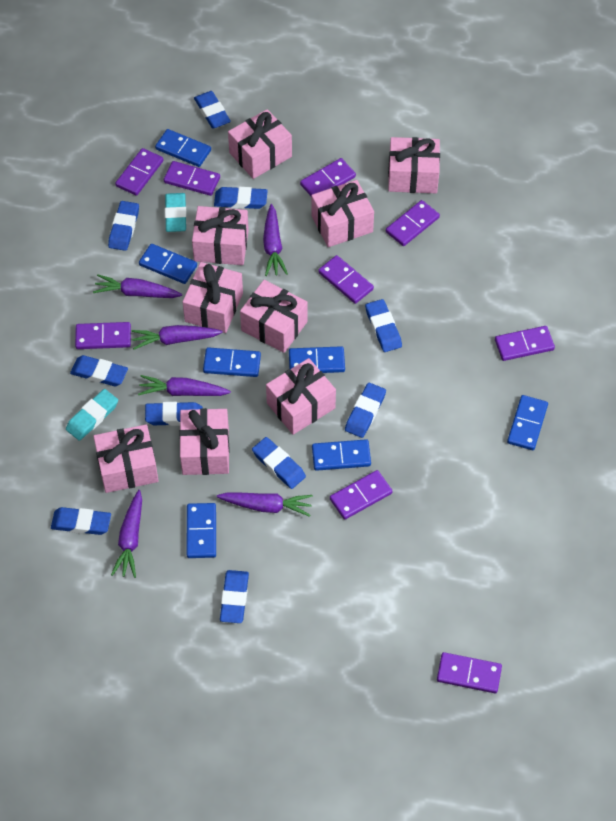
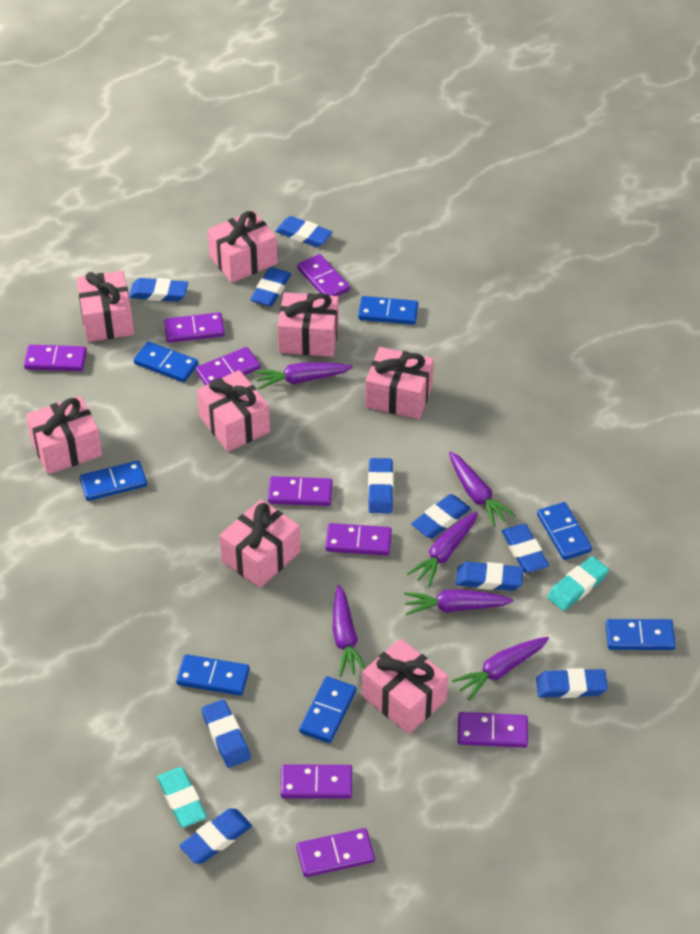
pink gift: 9 -> 8

